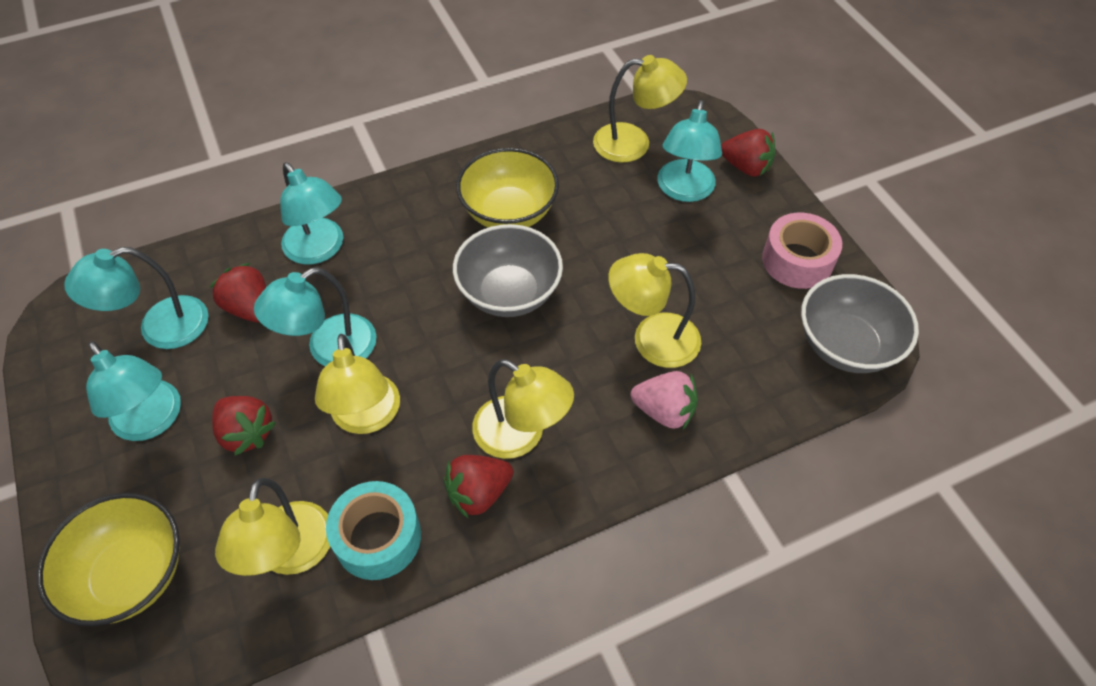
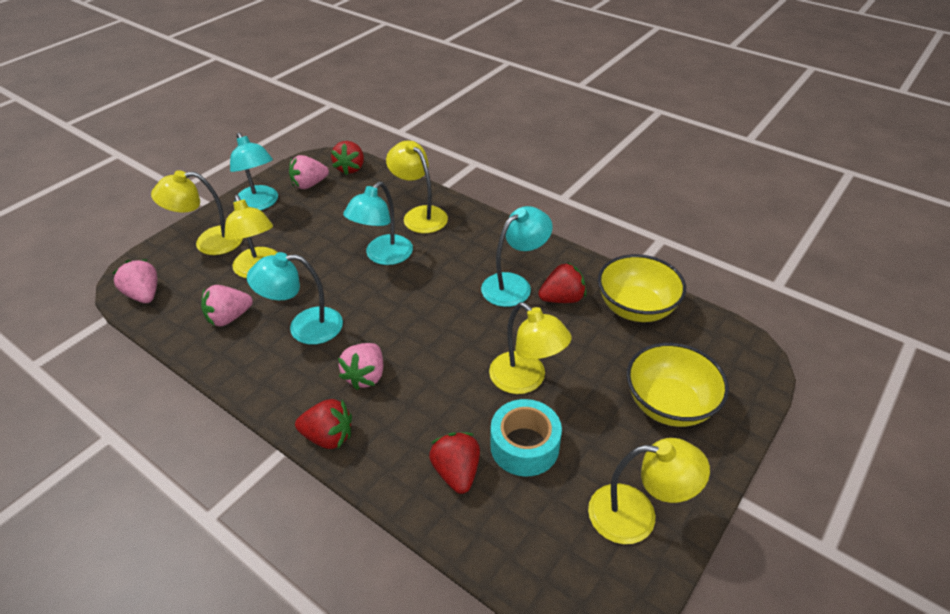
grey bowl: 2 -> 0
pink strawberry: 1 -> 4
pink tape: 1 -> 0
turquoise lamp: 5 -> 4

